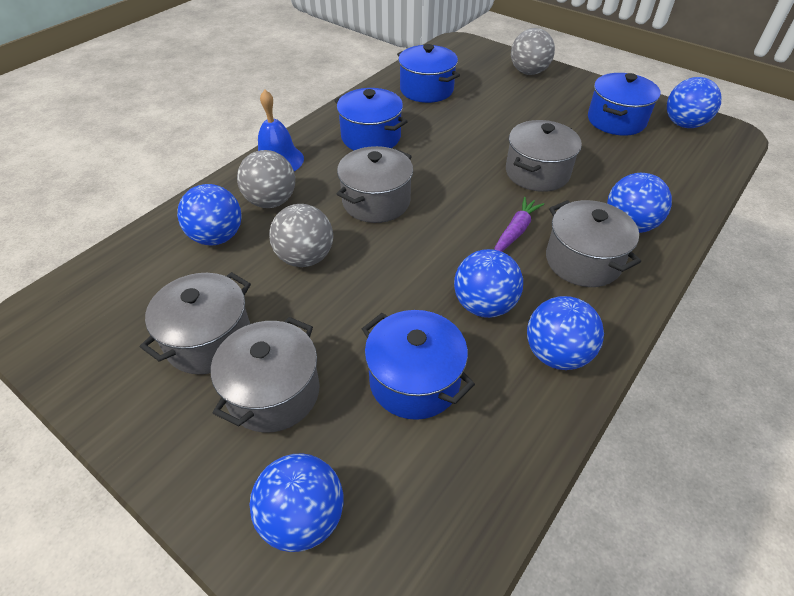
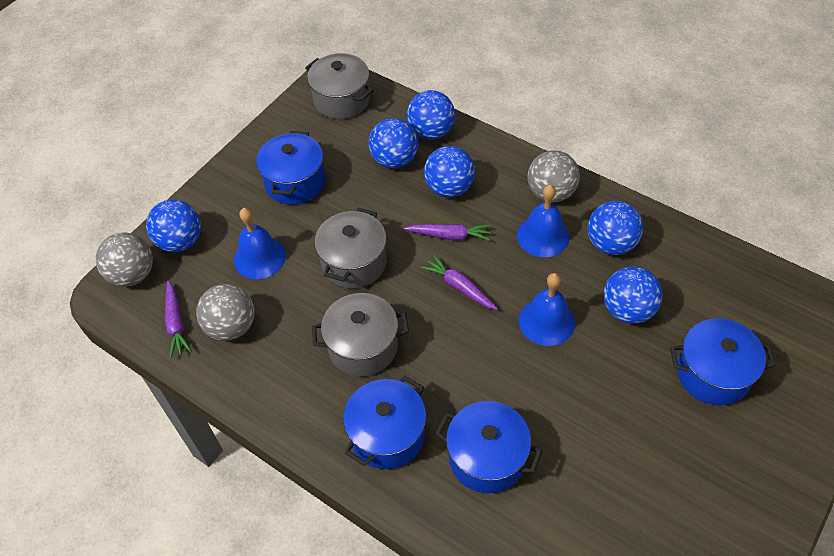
blue bell: 1 -> 3
grey pot: 5 -> 3
purple carrot: 1 -> 3

